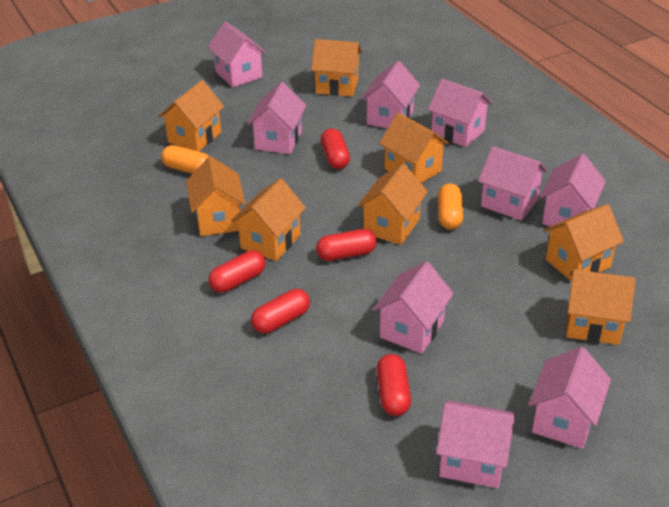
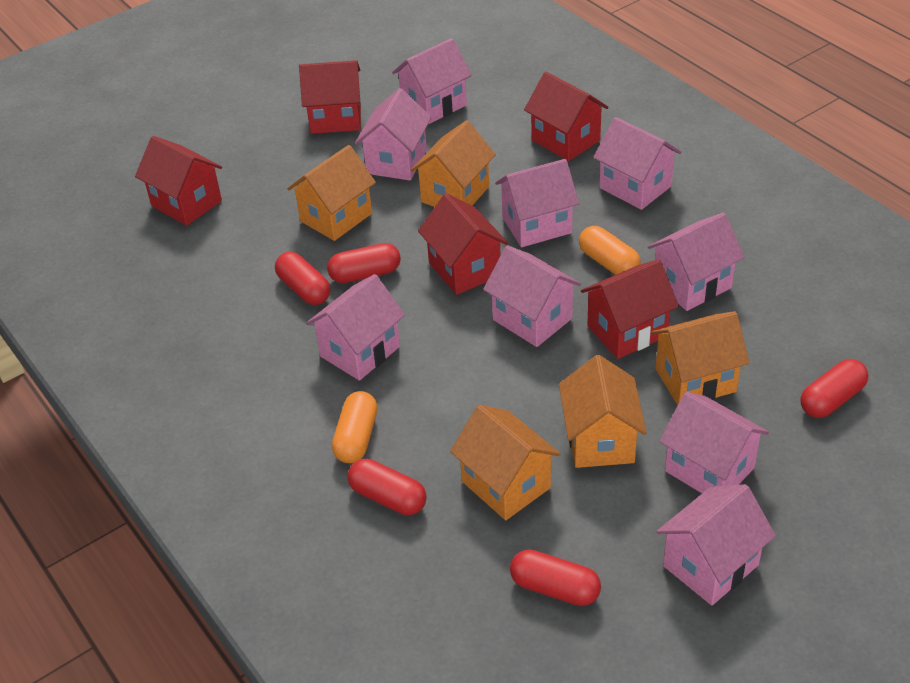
orange house: 8 -> 5
red house: 0 -> 5

